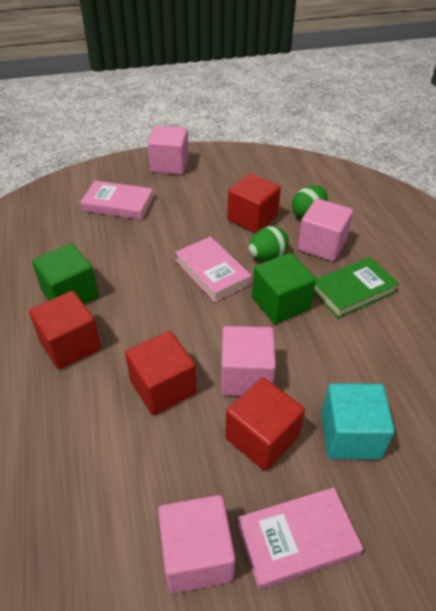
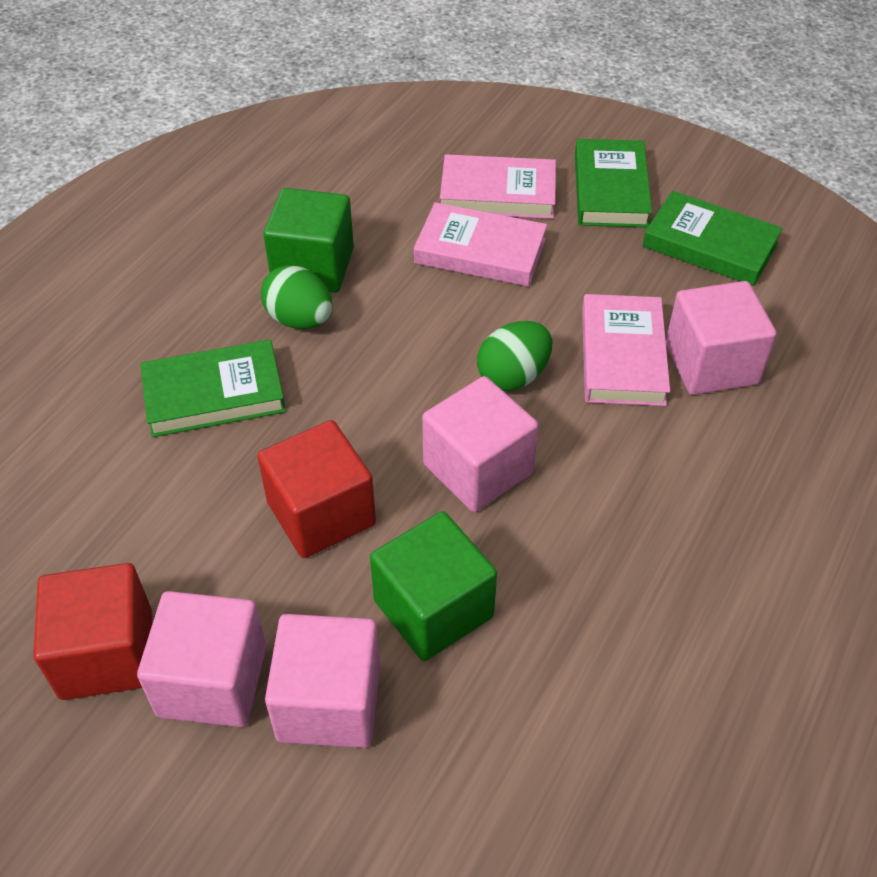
green book: 1 -> 3
red cube: 4 -> 2
turquoise cube: 1 -> 0

